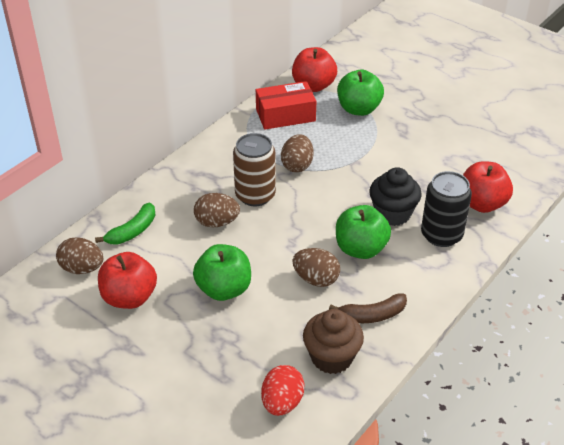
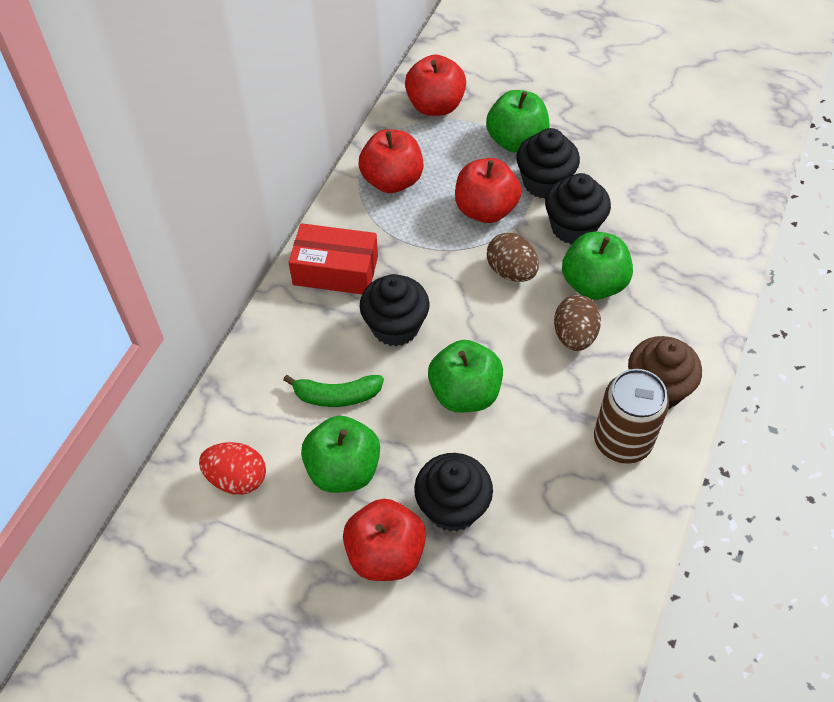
black can: 1 -> 0
black cupcake: 1 -> 4
brown banana: 1 -> 0
brown egg: 4 -> 2
green apple: 3 -> 4
red apple: 3 -> 4

